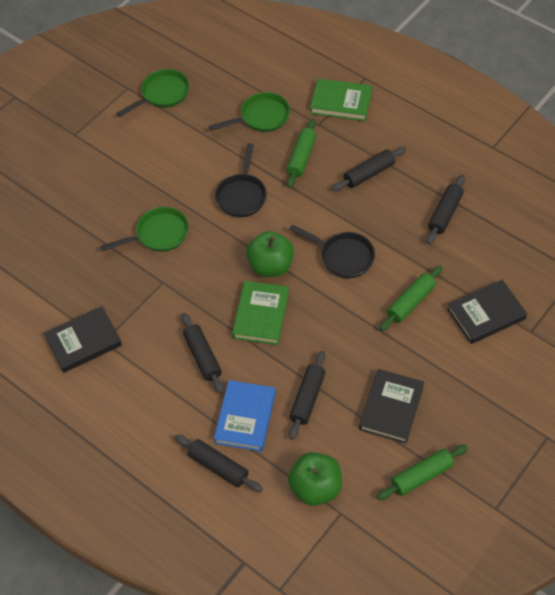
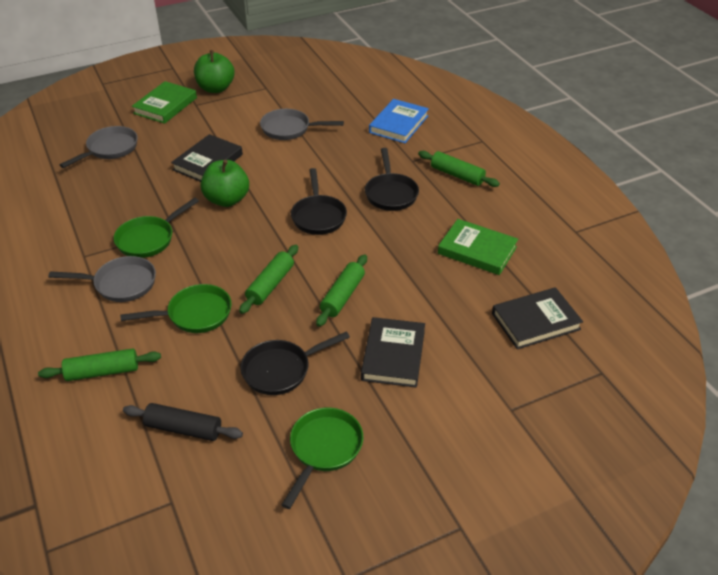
black pan: 2 -> 3
black rolling pin: 5 -> 1
green rolling pin: 3 -> 4
grey pan: 0 -> 3

